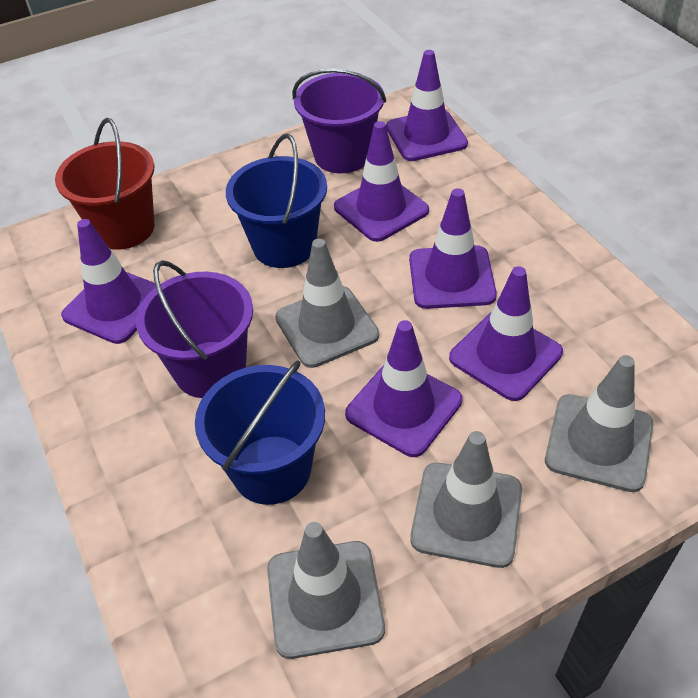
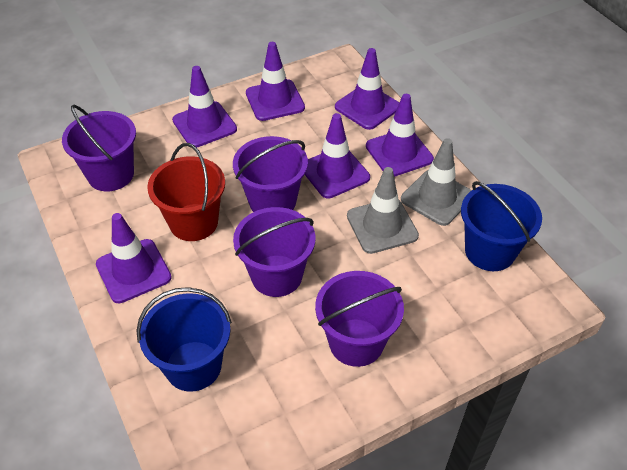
grey traffic cone: 4 -> 2
purple bucket: 2 -> 4

